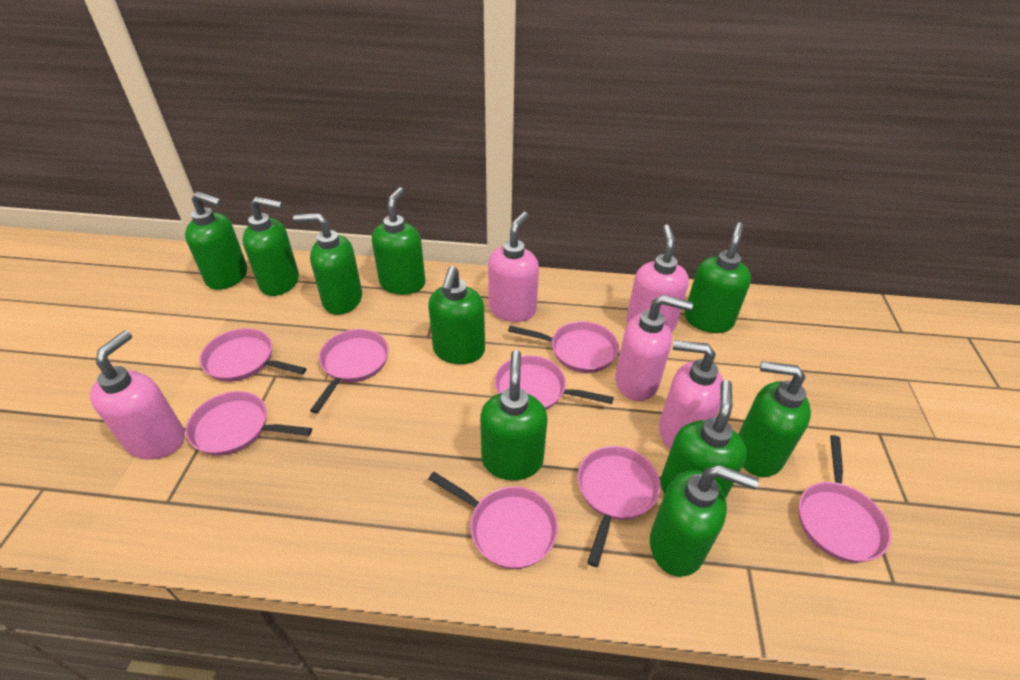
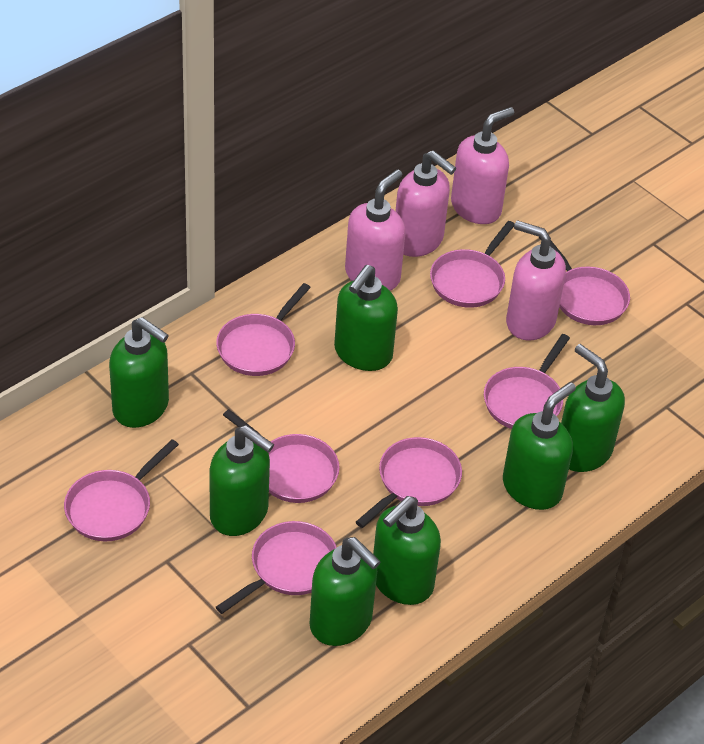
green soap dispenser: 10 -> 7
pink soap dispenser: 5 -> 4

